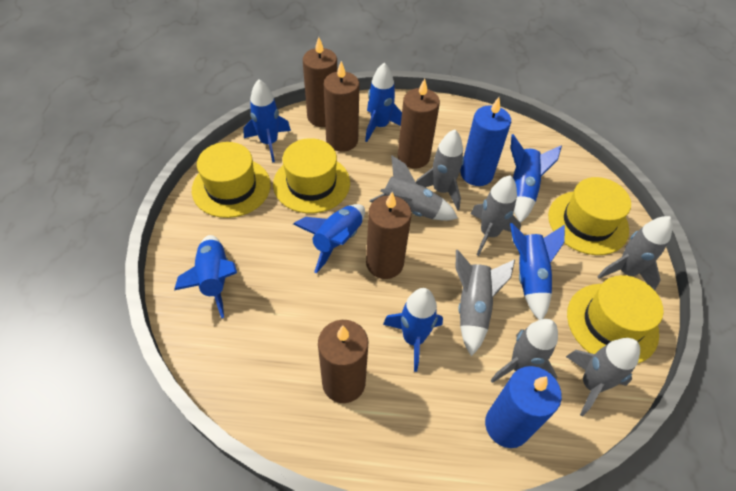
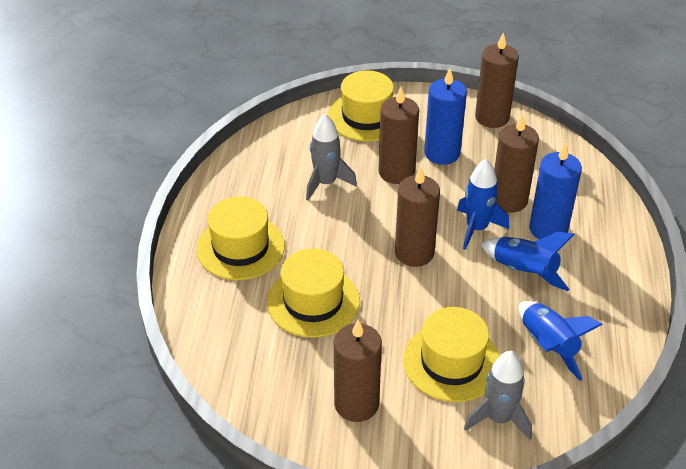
blue rocket: 7 -> 3
grey rocket: 7 -> 2

